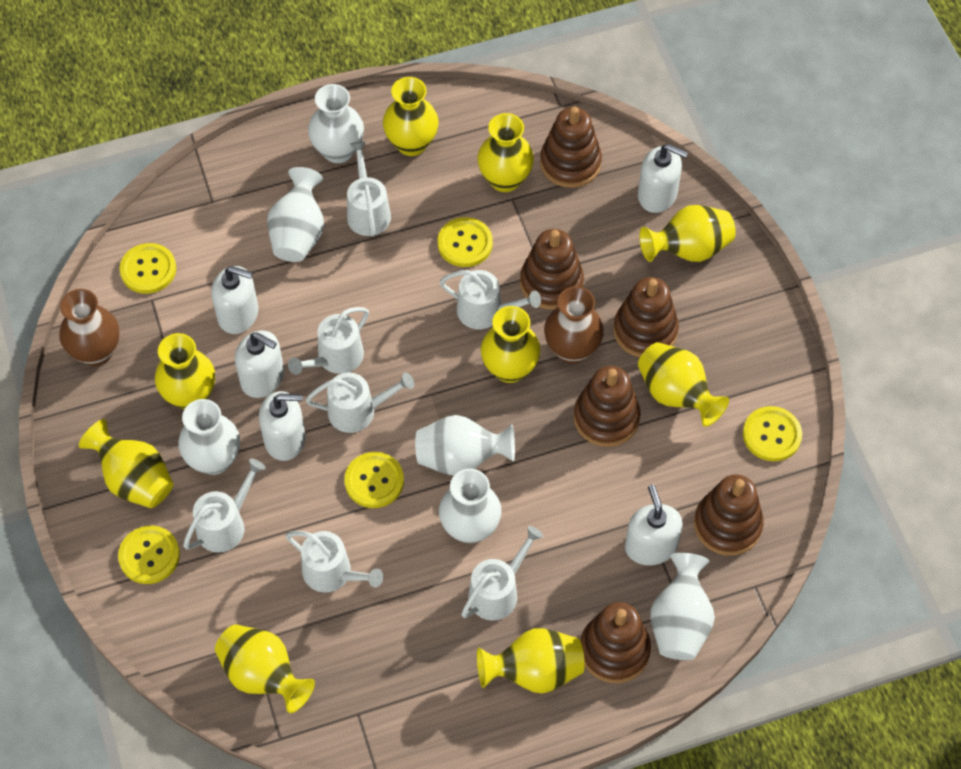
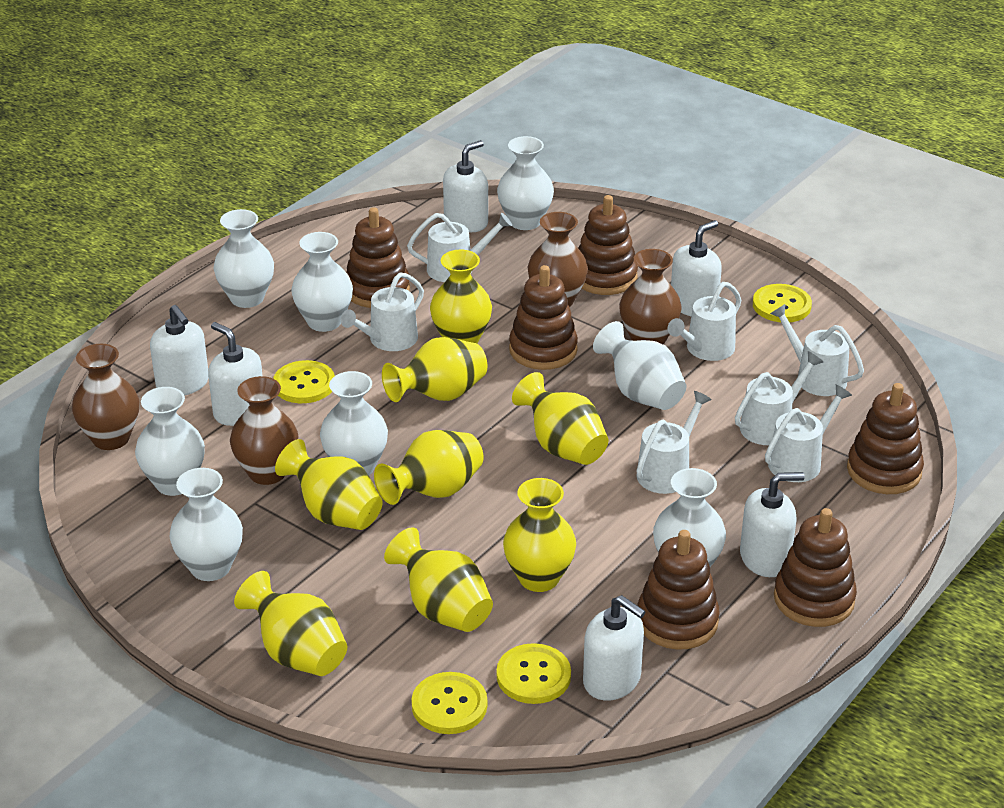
brown vase: 2 -> 4
white soap dispenser: 5 -> 6
white vase: 6 -> 8
yellow button: 5 -> 4
yellow vase: 9 -> 8

